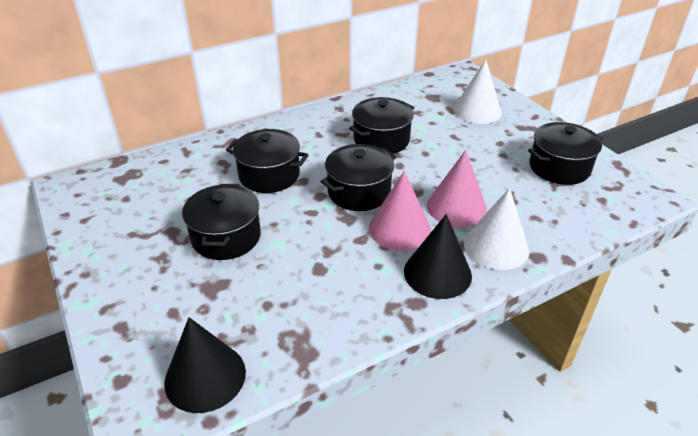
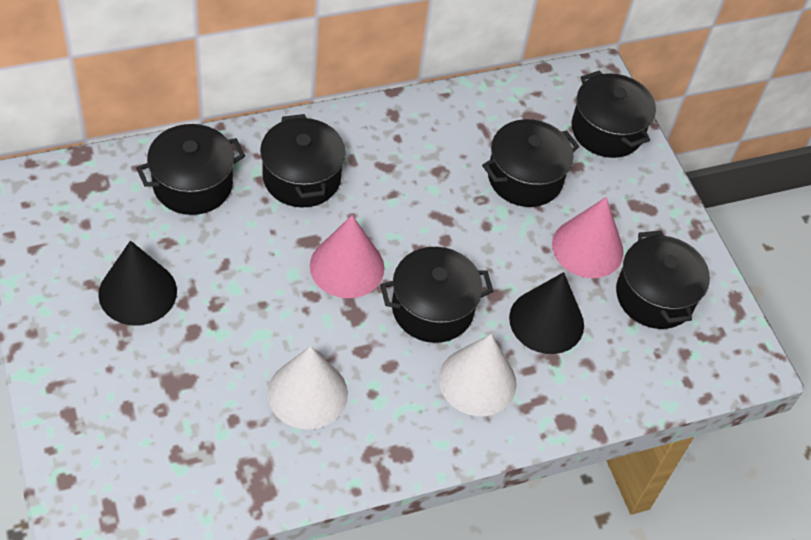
black pot: 5 -> 6

